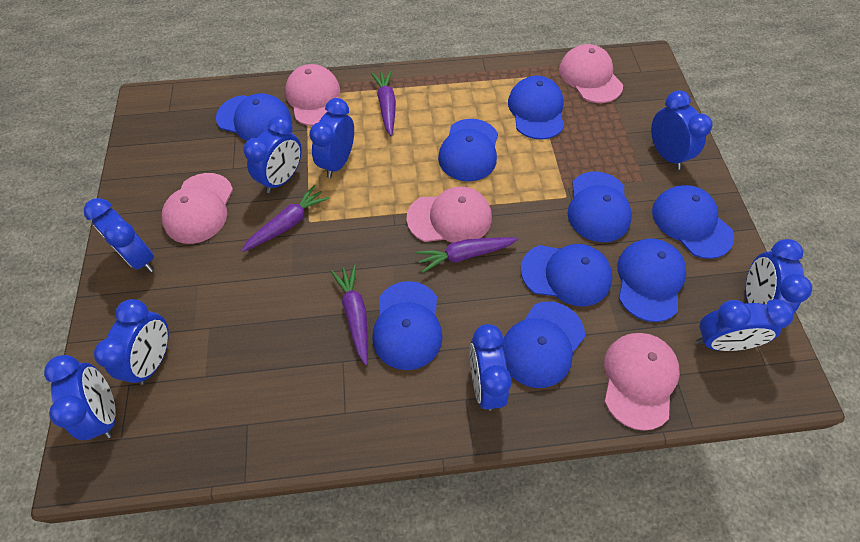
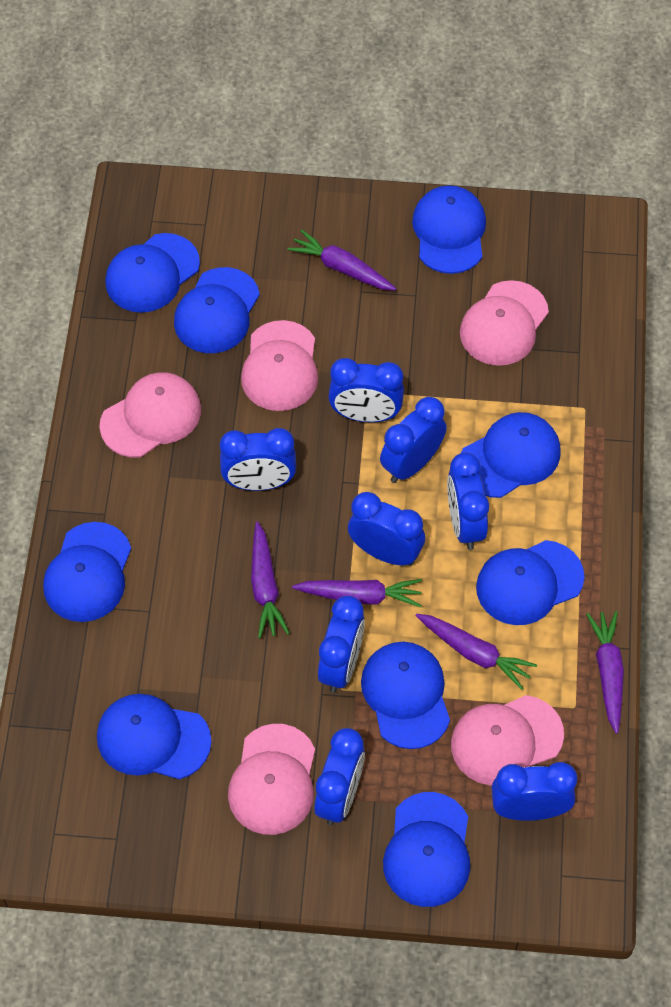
blue clock: 9 -> 8
purple carrot: 4 -> 5

